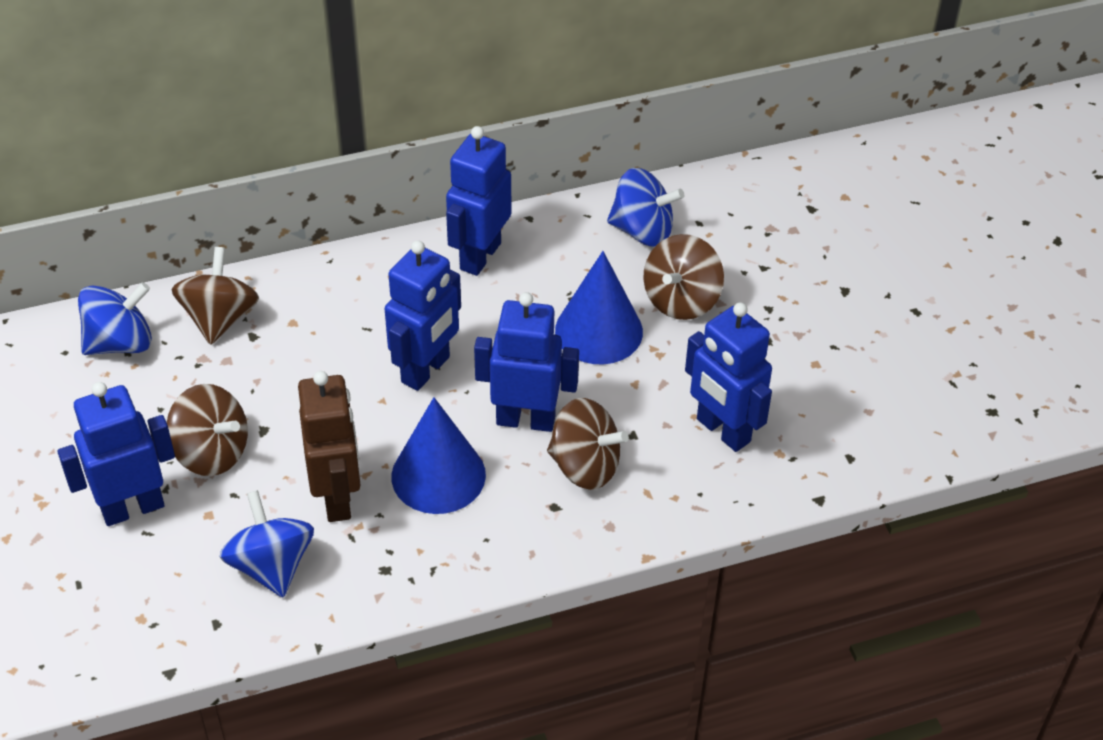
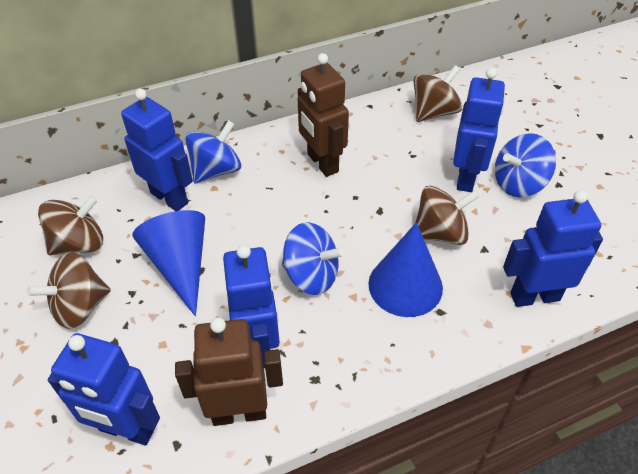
brown robot: 1 -> 2

